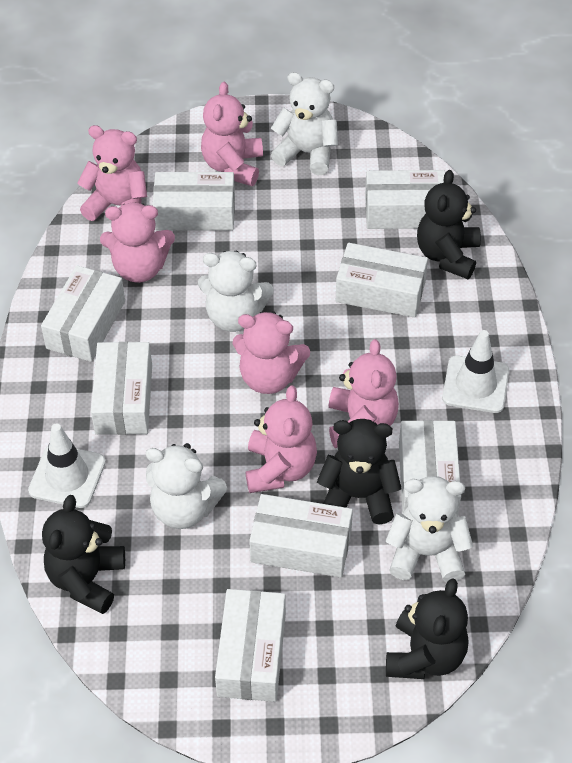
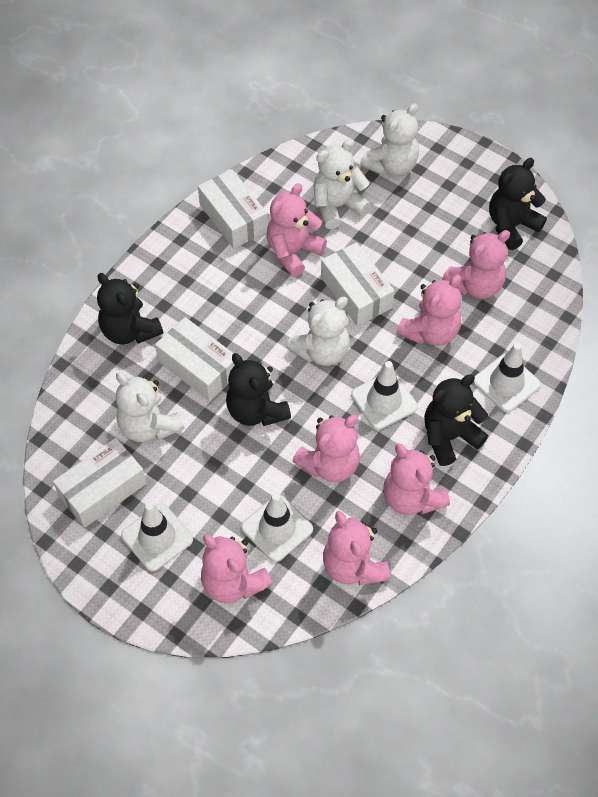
pink teddy bear: 6 -> 7
white box: 8 -> 4
white traffic cone: 2 -> 4

